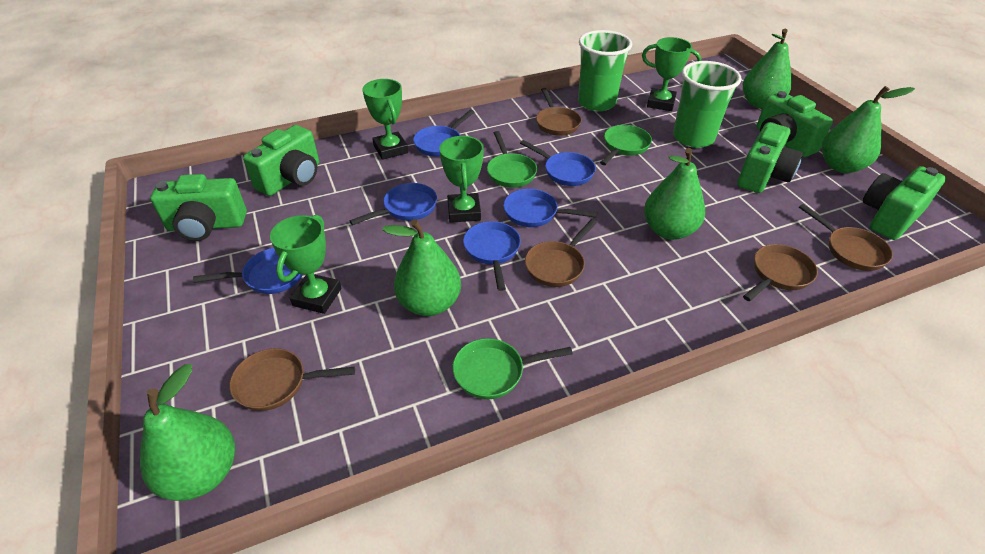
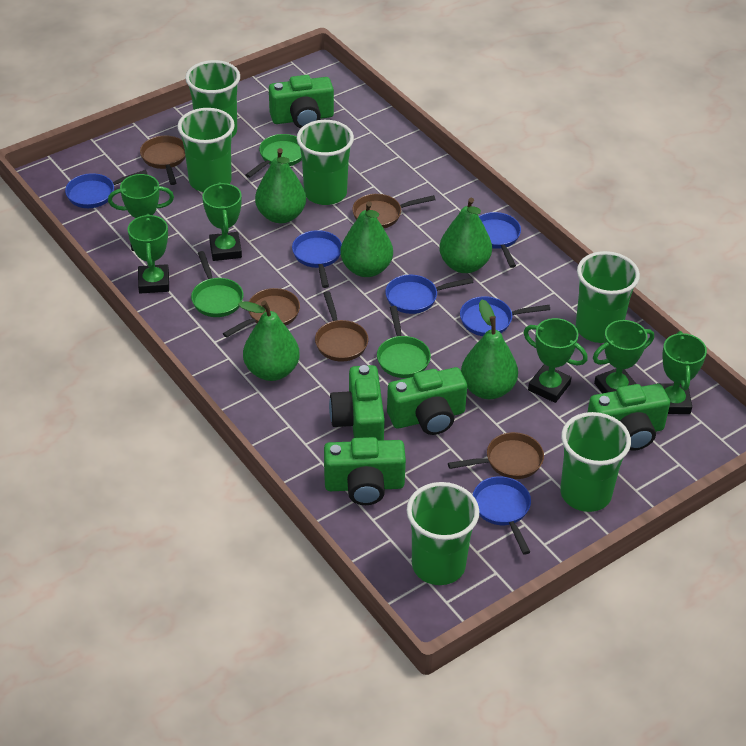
green cup: 2 -> 6
green trophy: 4 -> 6

